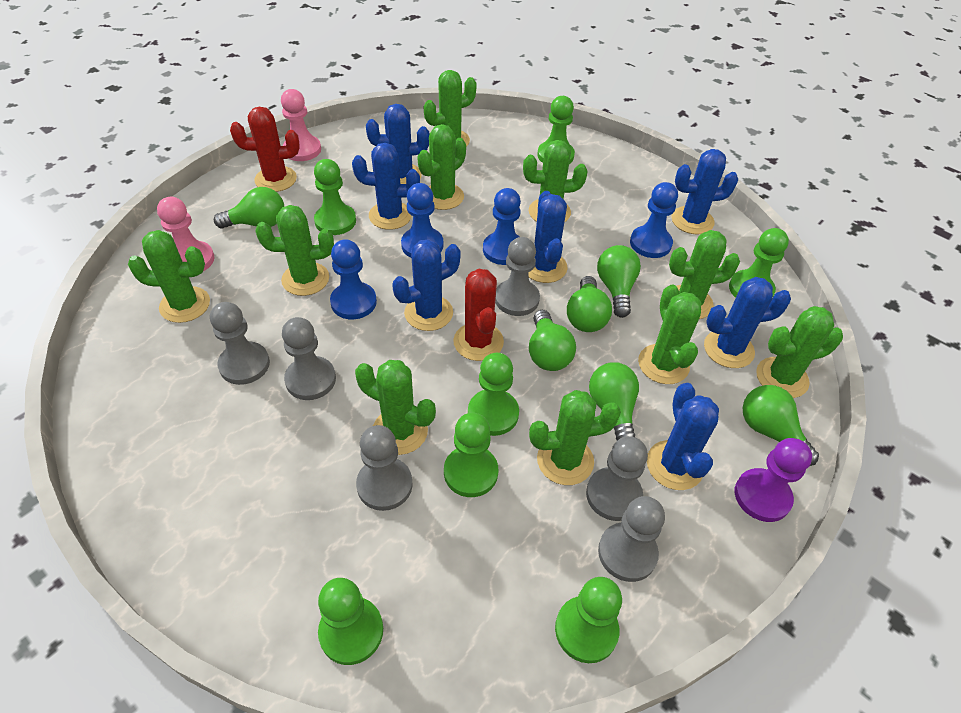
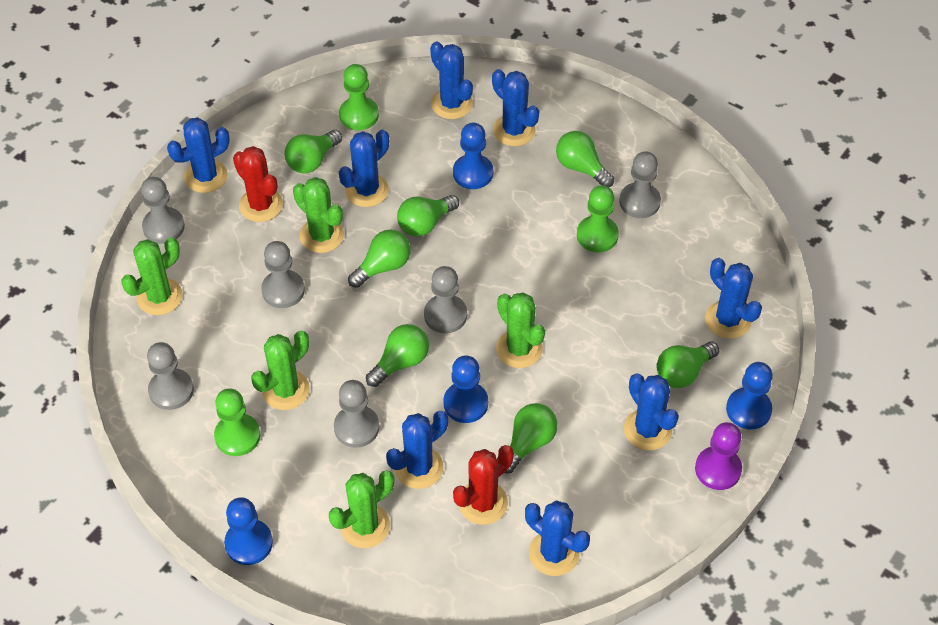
blue cactus: 7 -> 8
green cactus: 10 -> 5
green light bulb: 6 -> 7
green pawn: 7 -> 3
pink pawn: 2 -> 0

